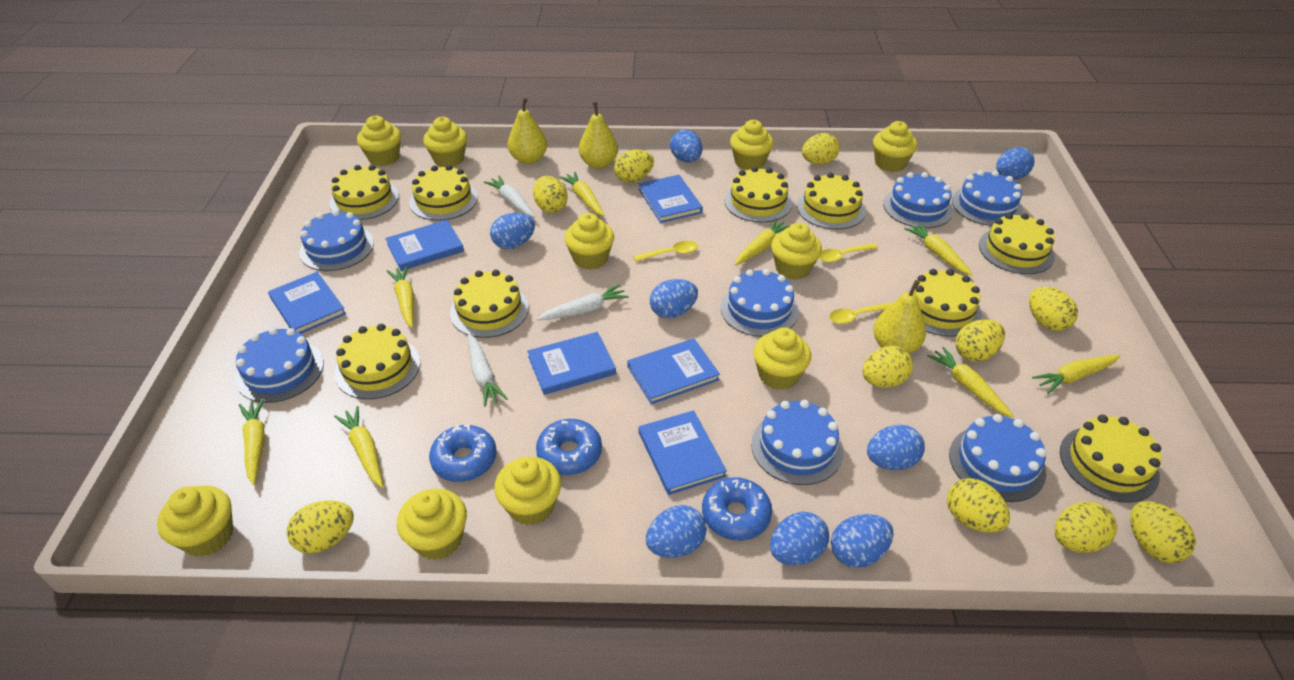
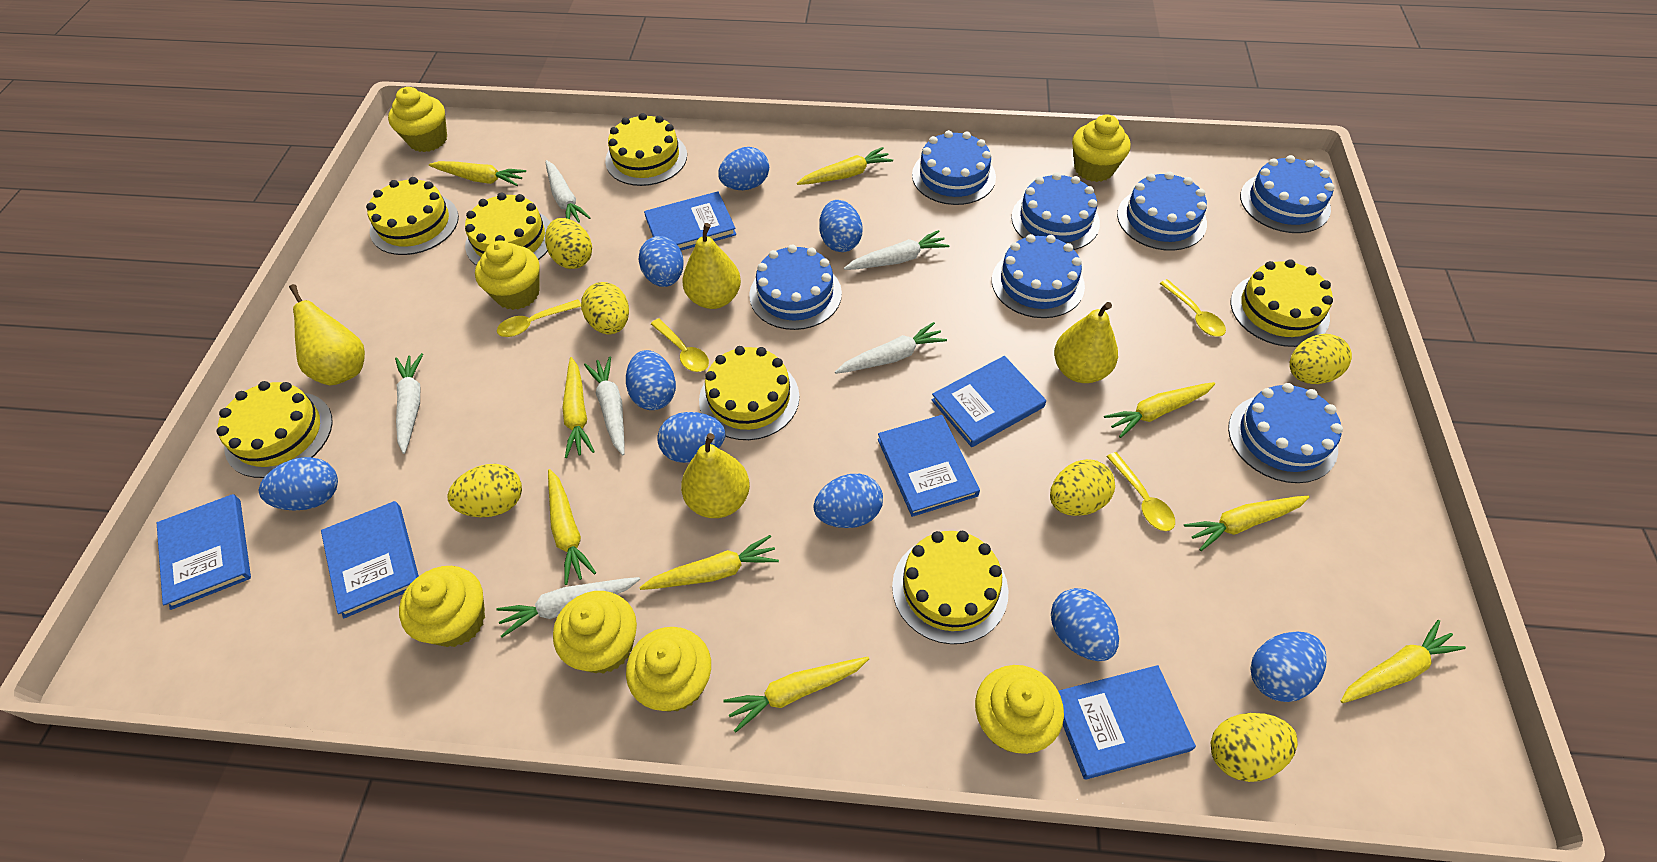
blue donut: 3 -> 0
blue egg: 8 -> 9
white carrot: 3 -> 6
yellow cake: 9 -> 7
yellow carrot: 8 -> 9
yellow cupcake: 10 -> 7
yellow egg: 10 -> 6
yellow pear: 3 -> 4
yellow spoon: 3 -> 4

